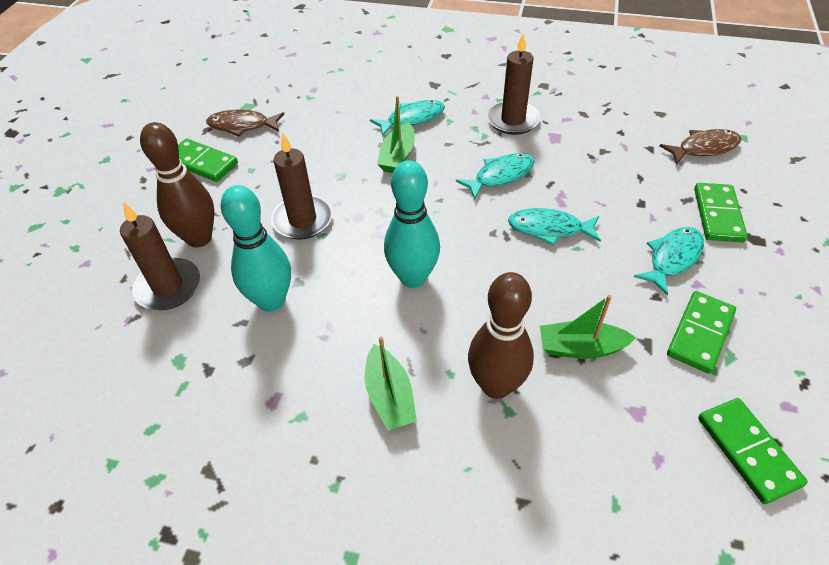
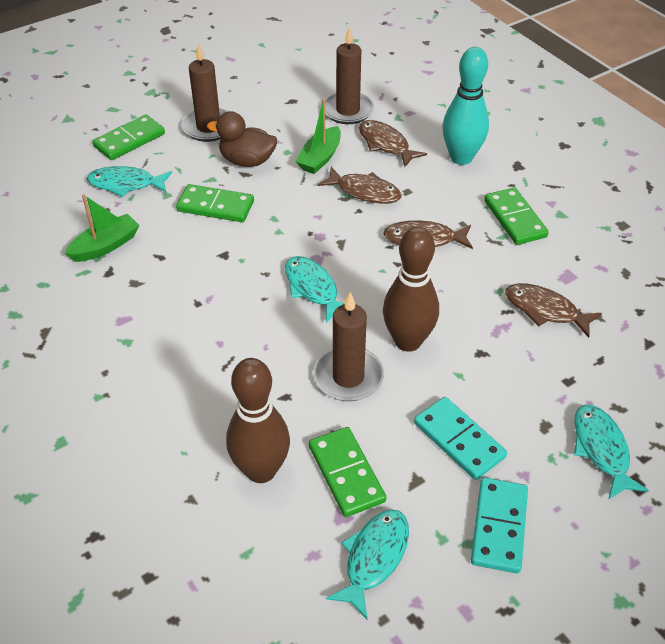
brown duck: 0 -> 1
brown fish: 2 -> 4
green boat: 3 -> 2
turquoise bowling pin: 2 -> 1
turquoise domino: 0 -> 2

